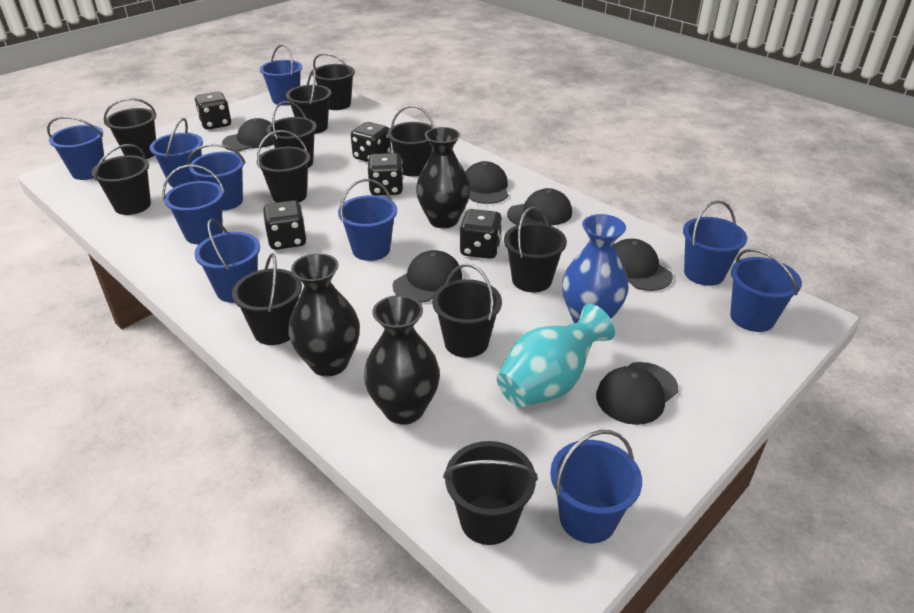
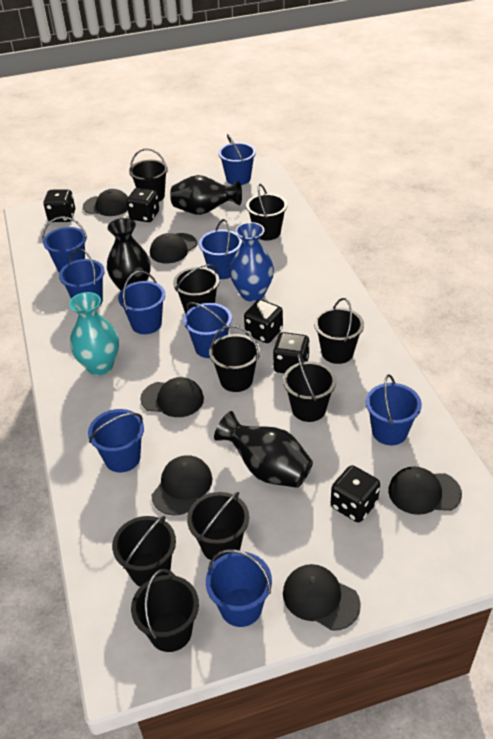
black bucket: 11 -> 9
blue bucket: 10 -> 9

